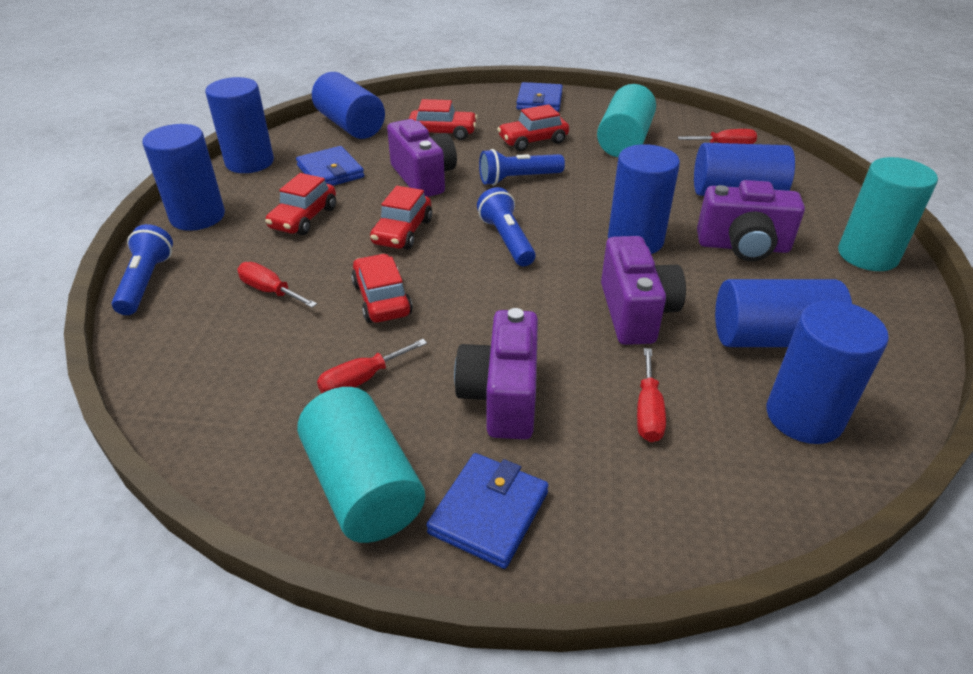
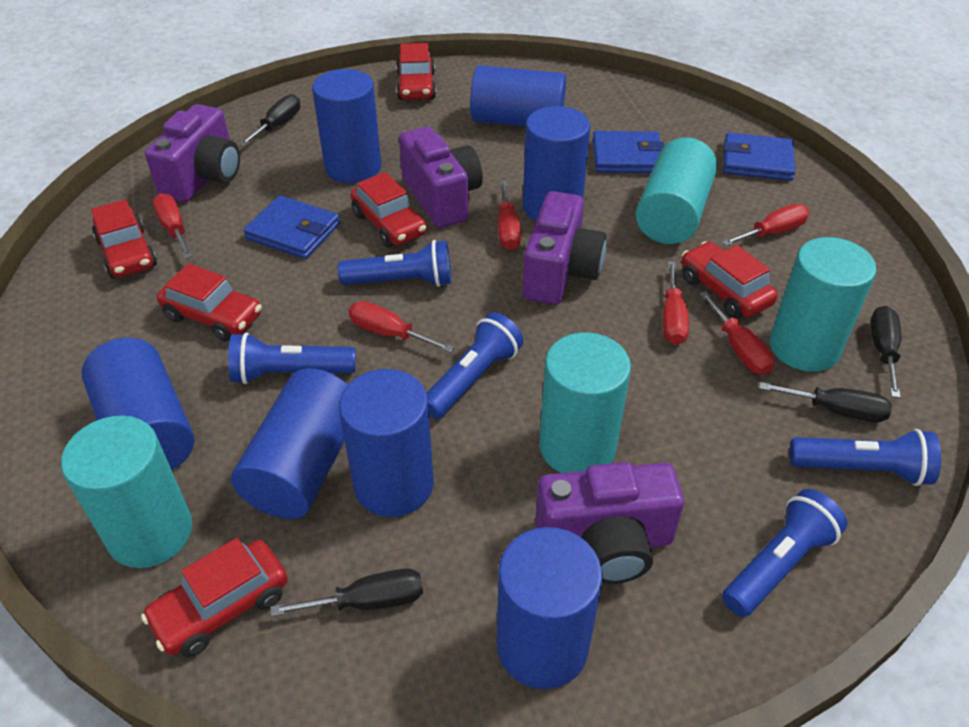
black screwdriver: 0 -> 4
blue flashlight: 3 -> 5
red car: 5 -> 6
red screwdriver: 4 -> 6
turquoise cylinder: 3 -> 4

